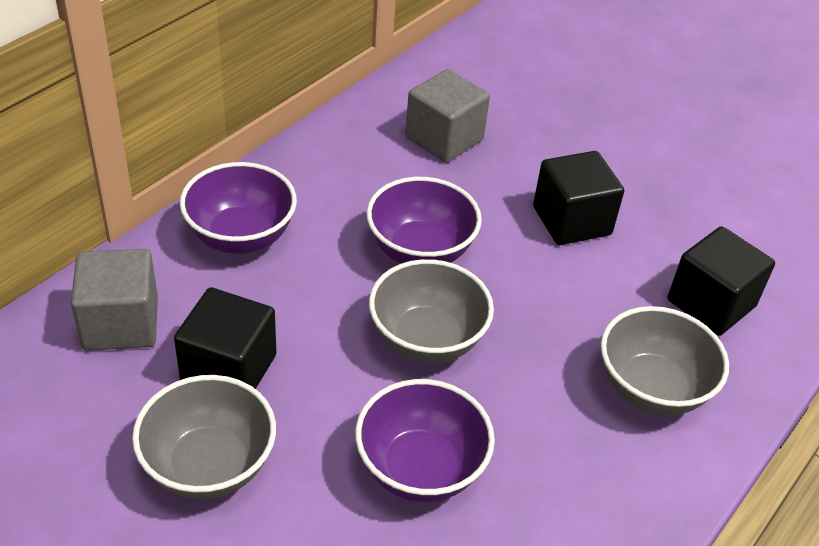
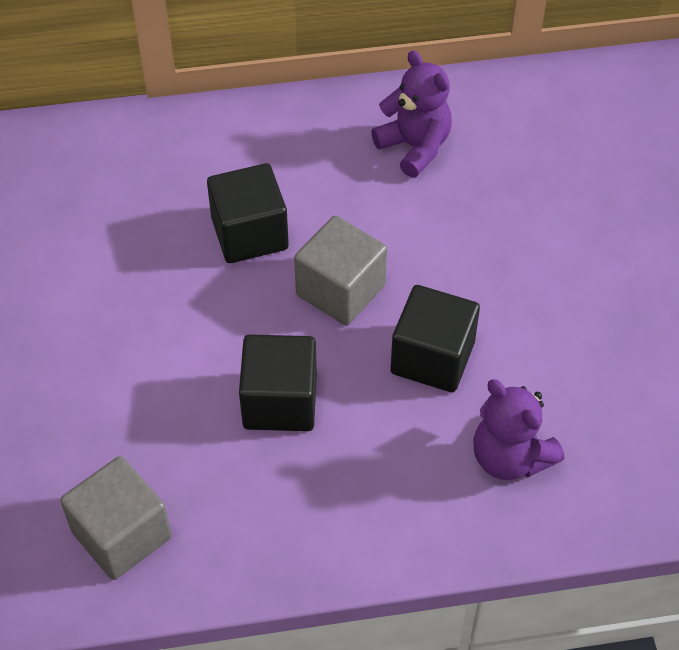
grey bowl: 3 -> 0
purple bowl: 3 -> 0
purple teddy bear: 0 -> 2

